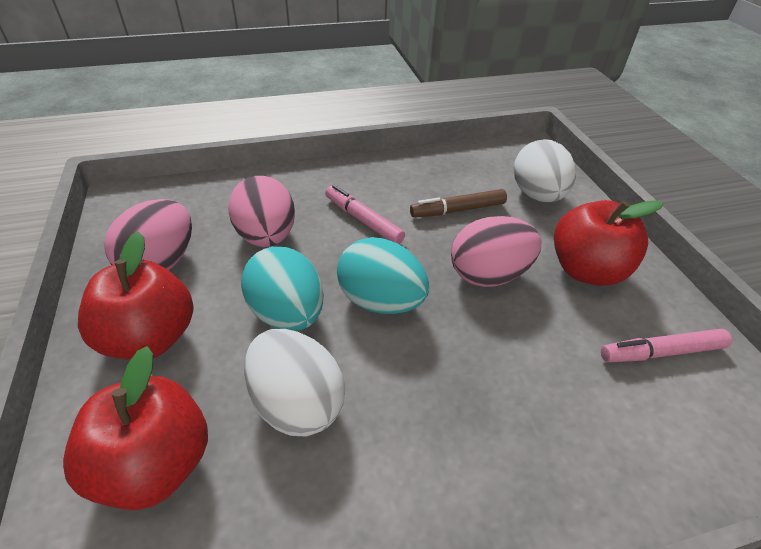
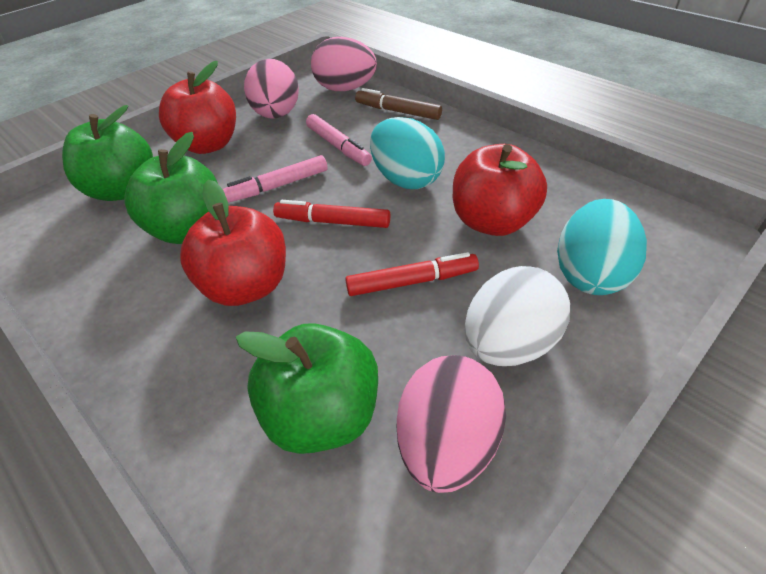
green apple: 0 -> 3
red marker: 0 -> 2
white egg: 2 -> 1

